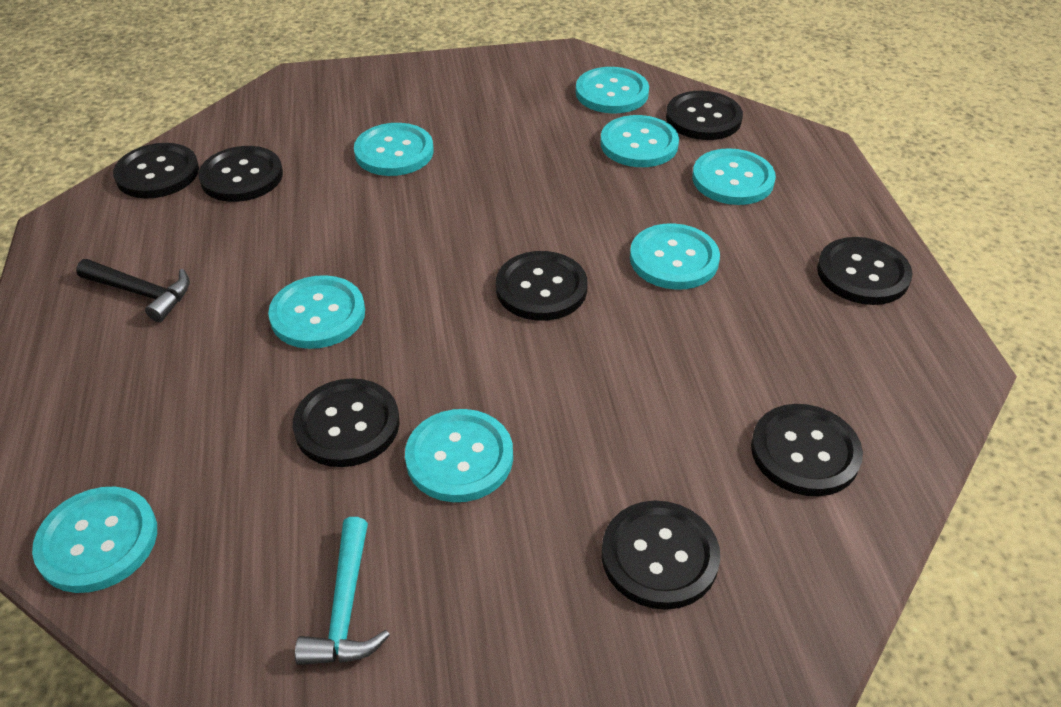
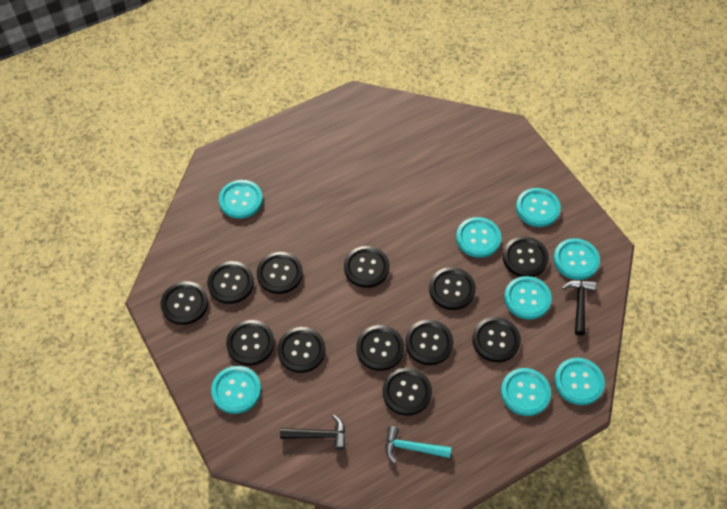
black button: 8 -> 12
black hammer: 1 -> 2

